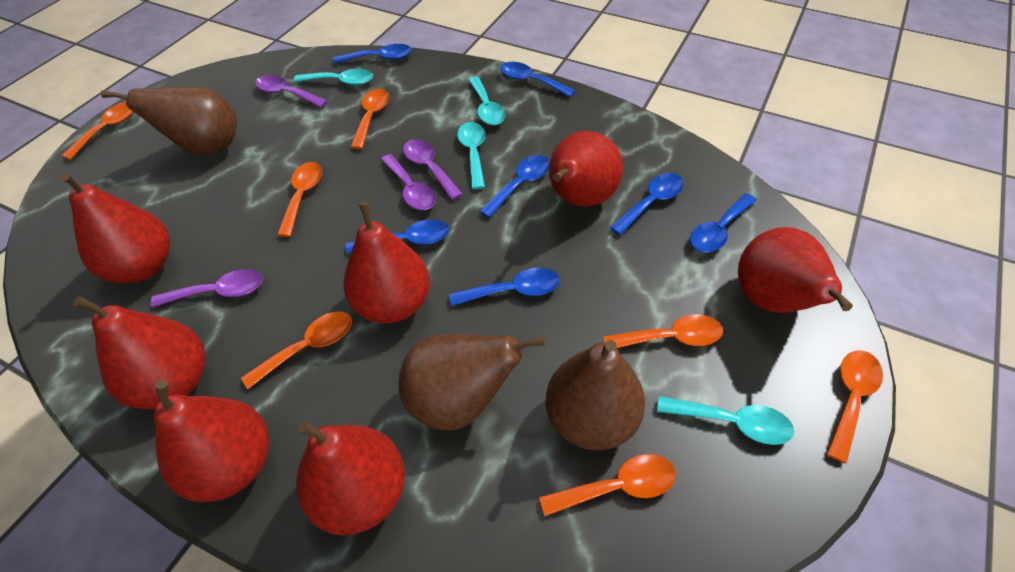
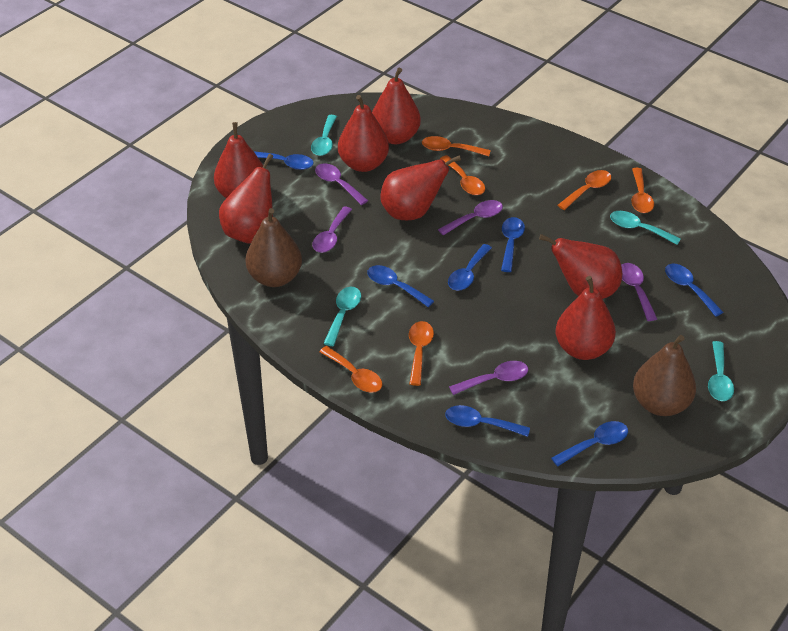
brown pear: 3 -> 2
orange spoon: 7 -> 6
purple spoon: 4 -> 5

